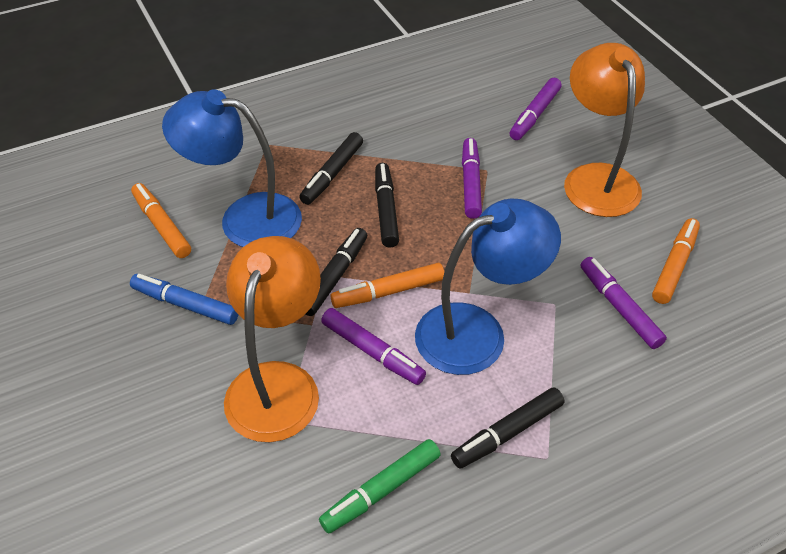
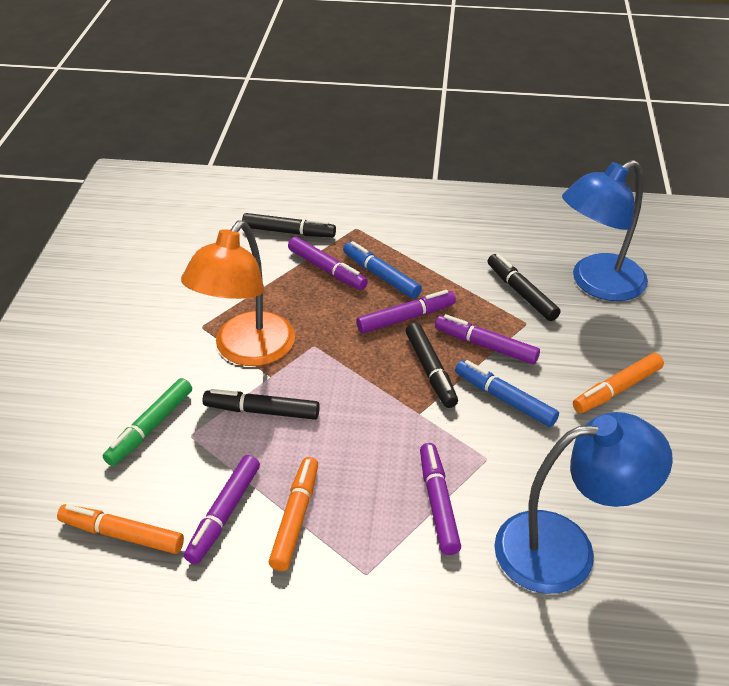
blue marker: 1 -> 2
orange lamp: 2 -> 1
purple marker: 4 -> 5

